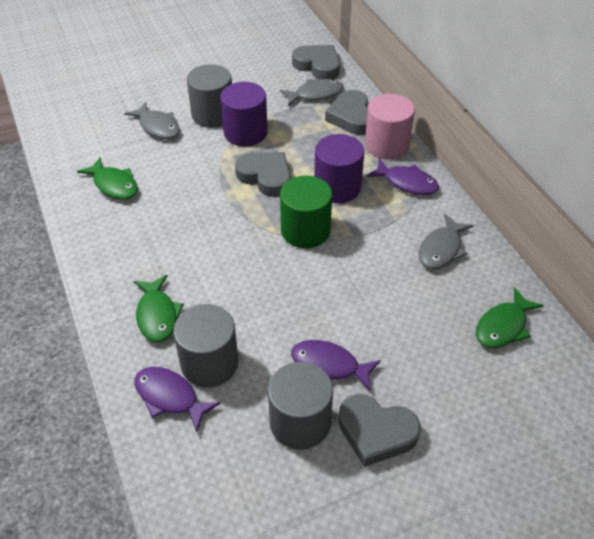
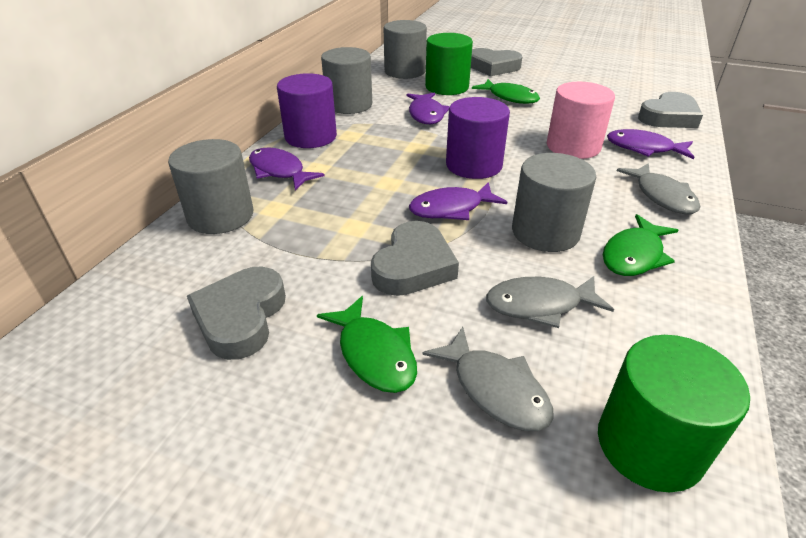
green cylinder: 1 -> 2
grey cylinder: 3 -> 4
purple fish: 3 -> 4

